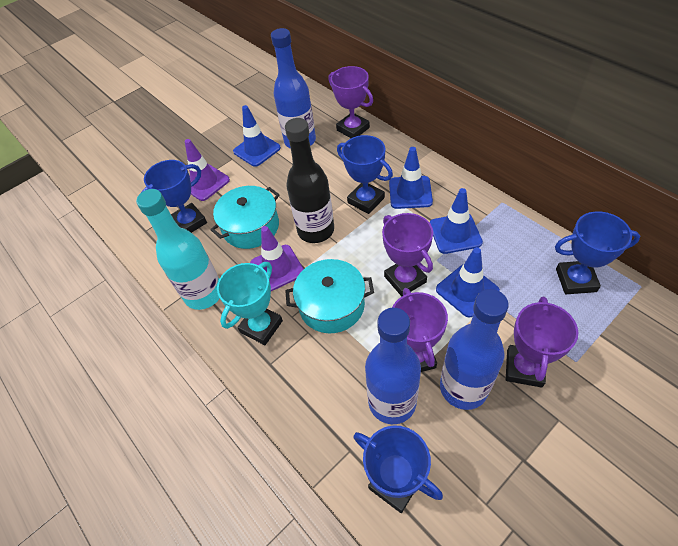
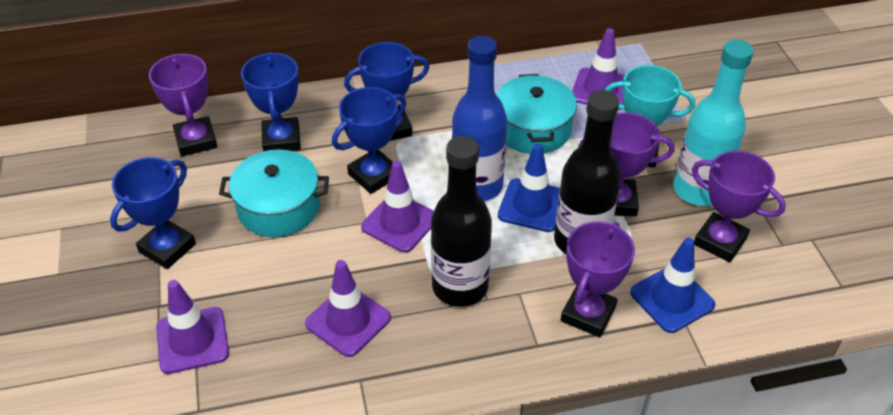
black bottle: 1 -> 2
blue bottle: 3 -> 1
blue traffic cone: 4 -> 2
purple traffic cone: 2 -> 4

